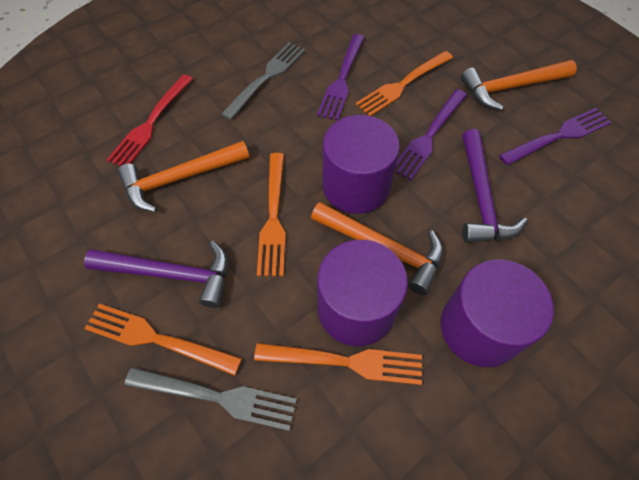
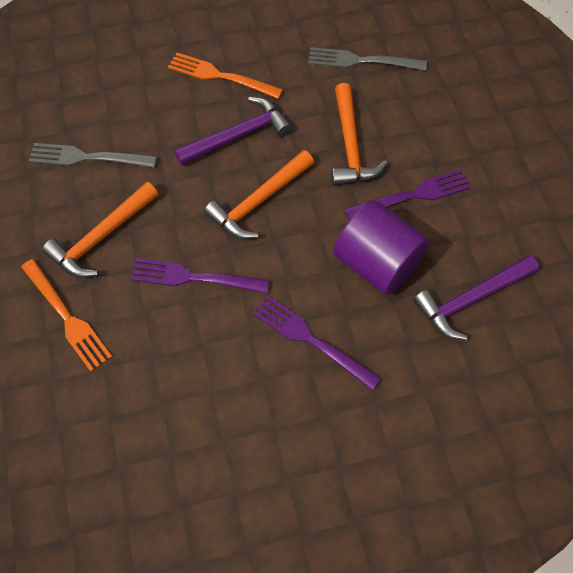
orange fork: 4 -> 2
purple cylinder: 3 -> 1
red fork: 1 -> 0

